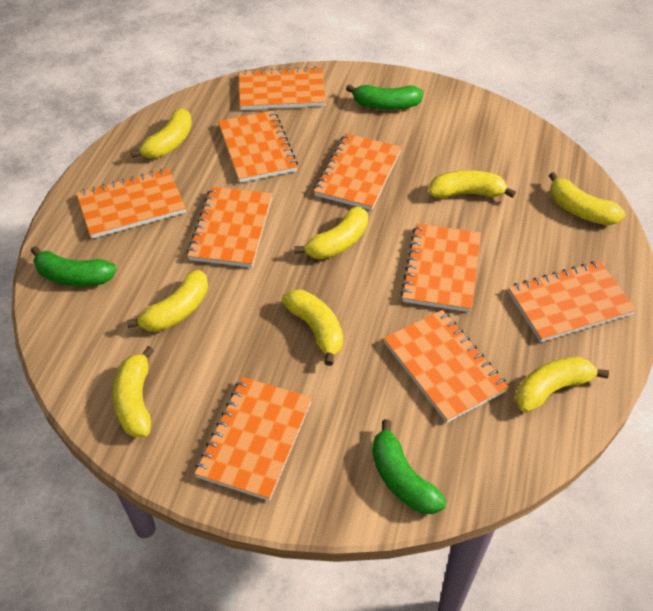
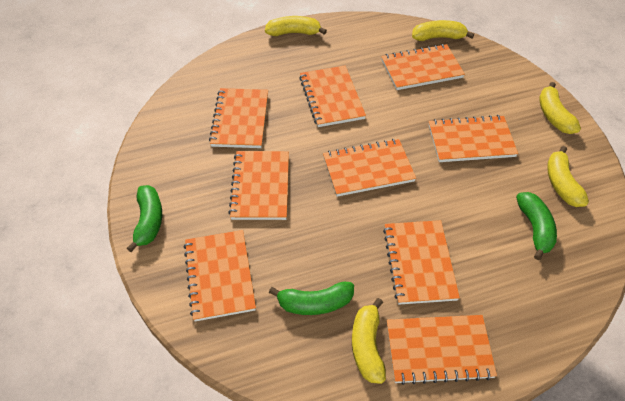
yellow banana: 8 -> 5

